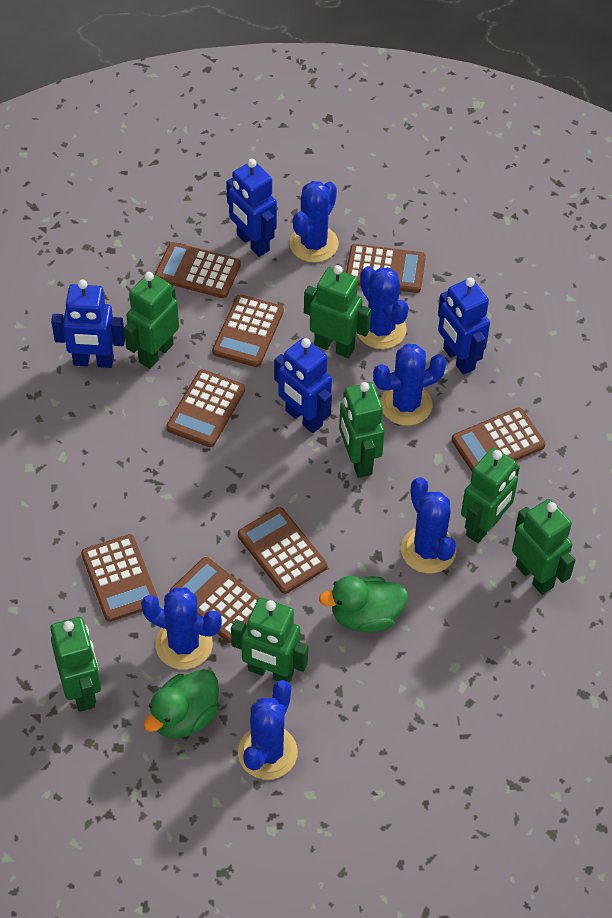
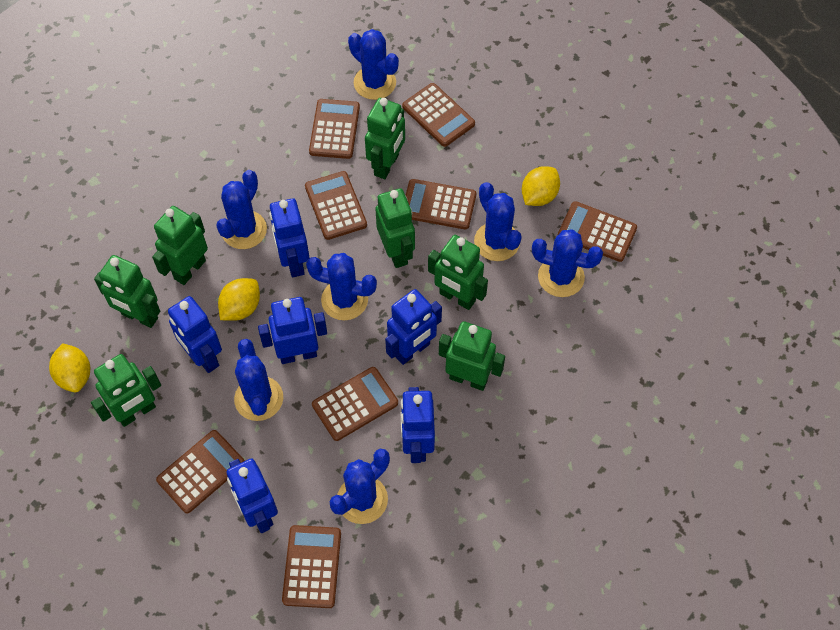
blue cactus: 6 -> 7
blue robot: 4 -> 6
green duck: 2 -> 0
yellow lemon: 0 -> 3

